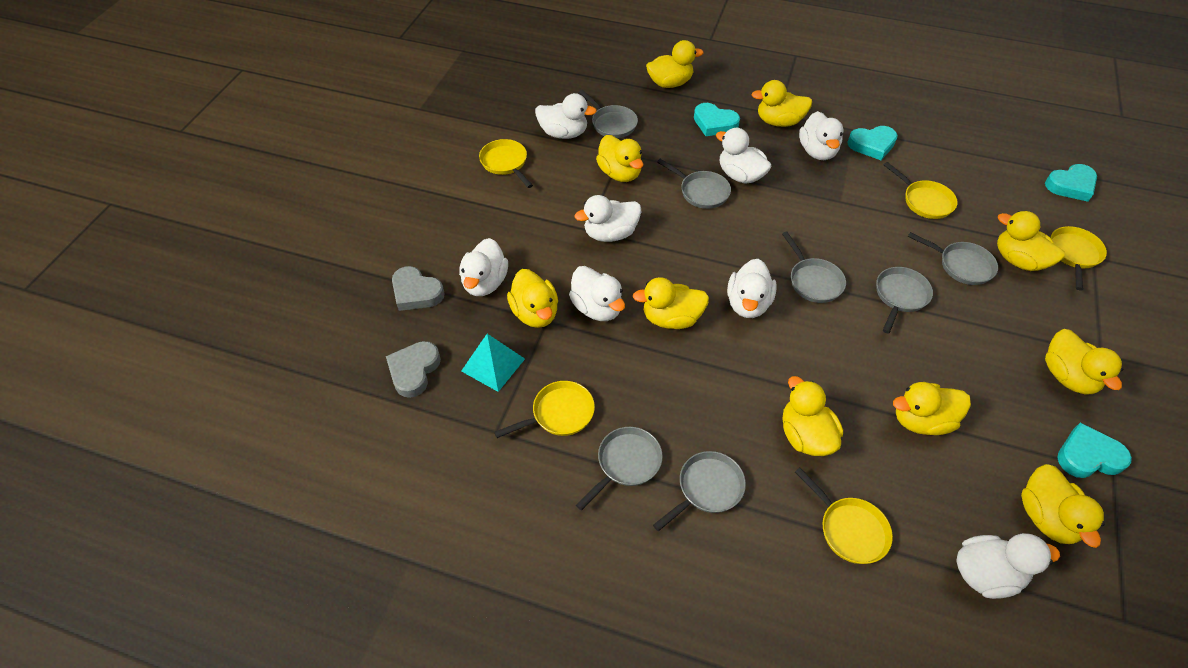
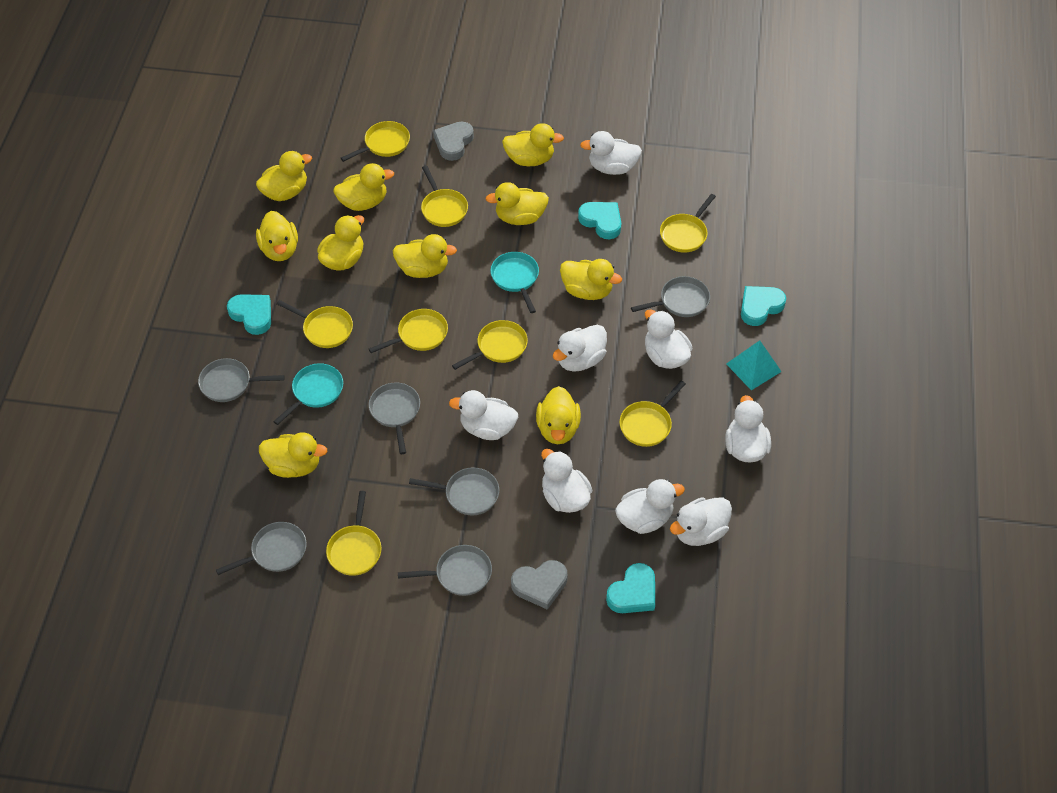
grey pan: 7 -> 6
turquoise pan: 0 -> 2
yellow pan: 5 -> 8

